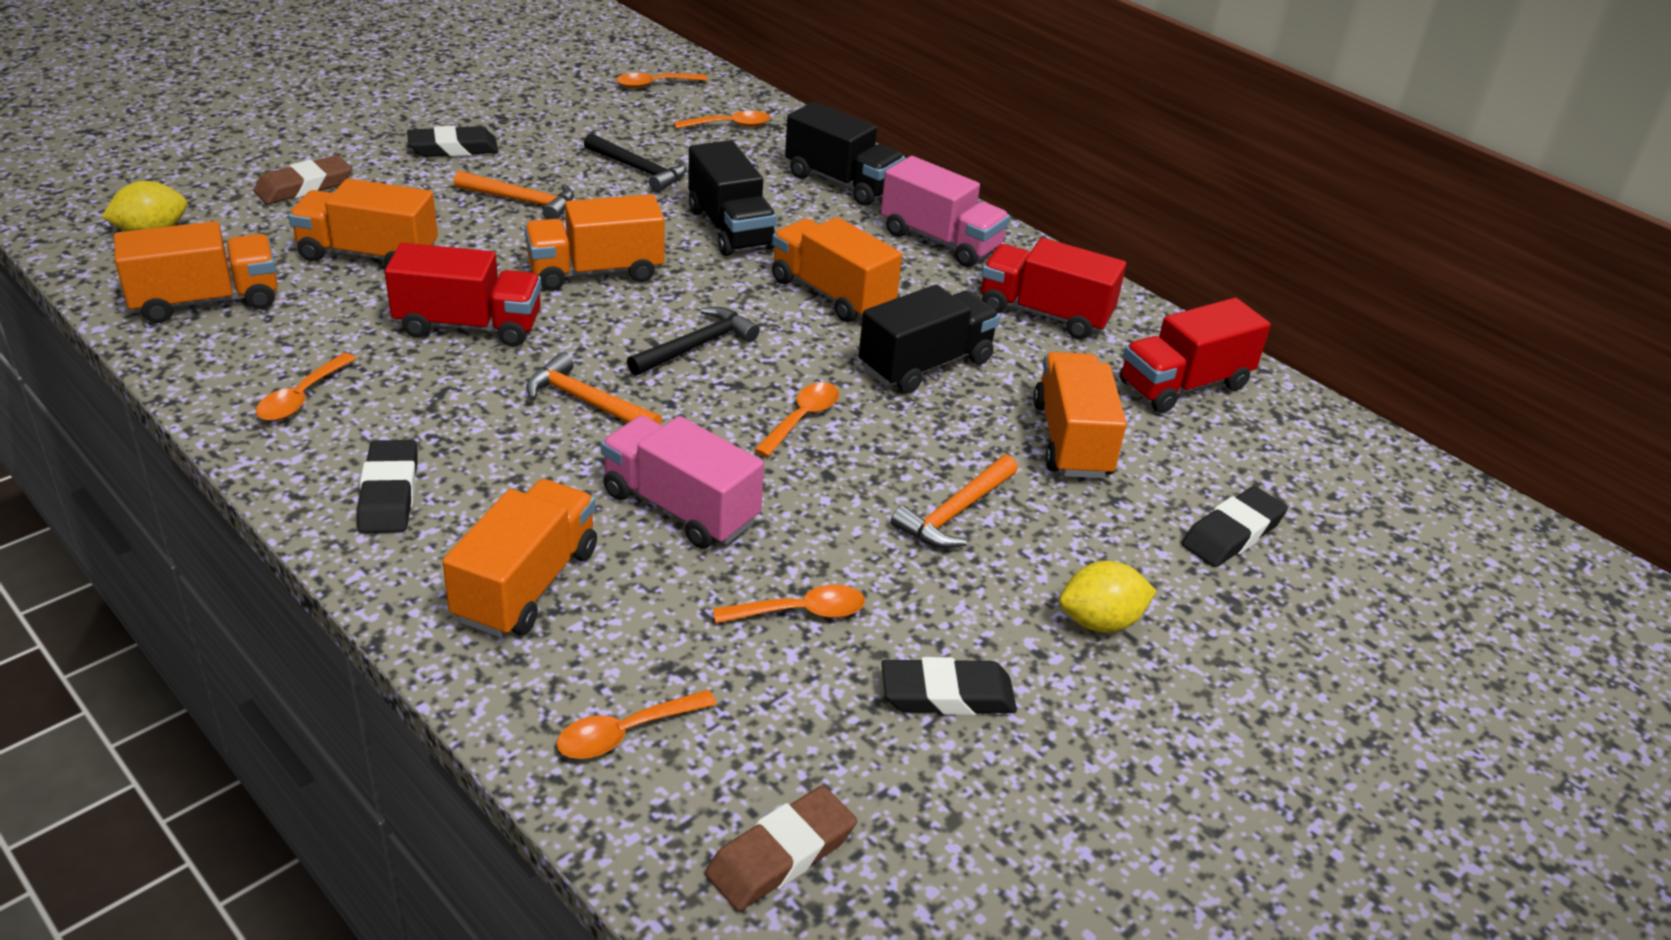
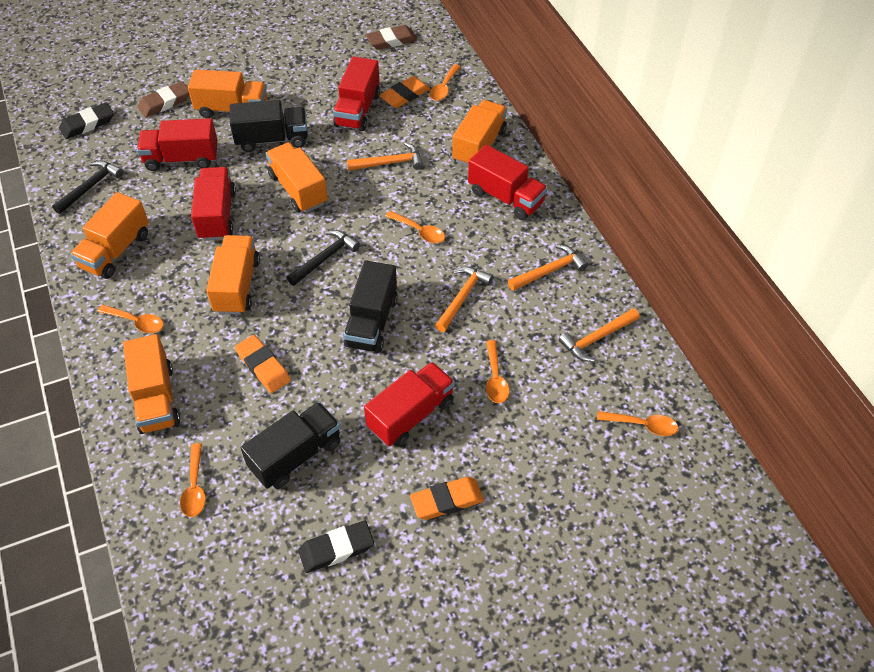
black eraser: 4 -> 2
orange eraser: 0 -> 3
orange hammer: 3 -> 4
pink truck: 2 -> 0
red truck: 3 -> 5
yellow lemon: 2 -> 0

